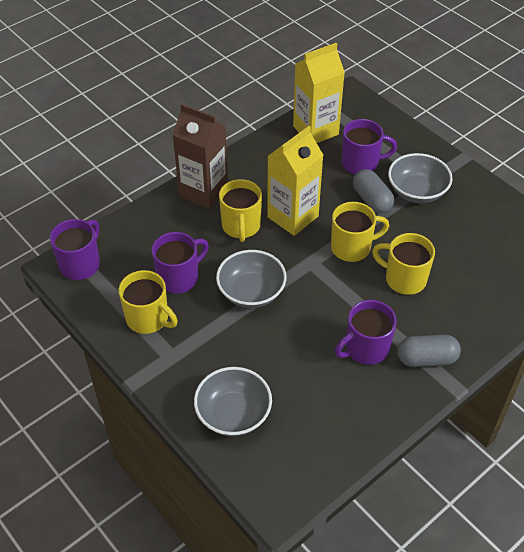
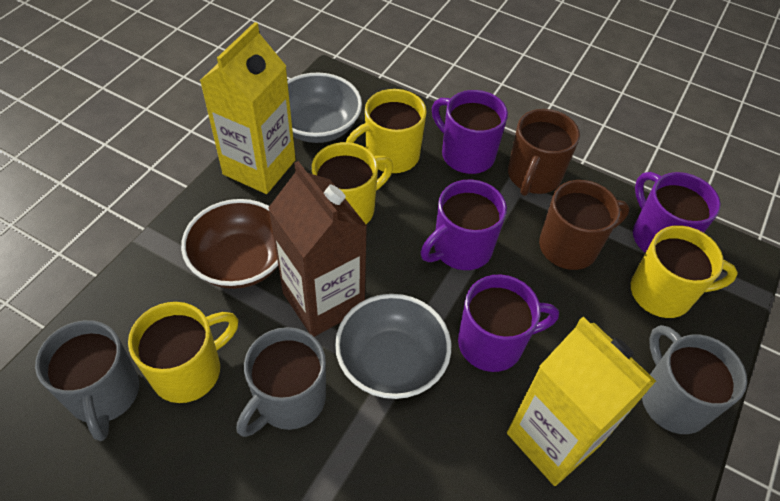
brown bowl: 0 -> 1
brown mug: 0 -> 2
grey bowl: 3 -> 2
grey capsule: 2 -> 0
grey mug: 0 -> 3

